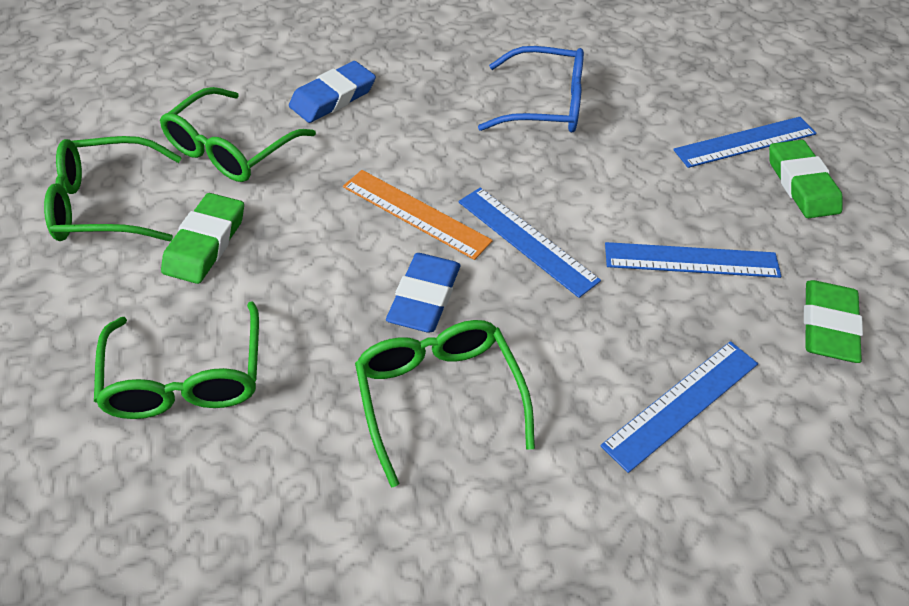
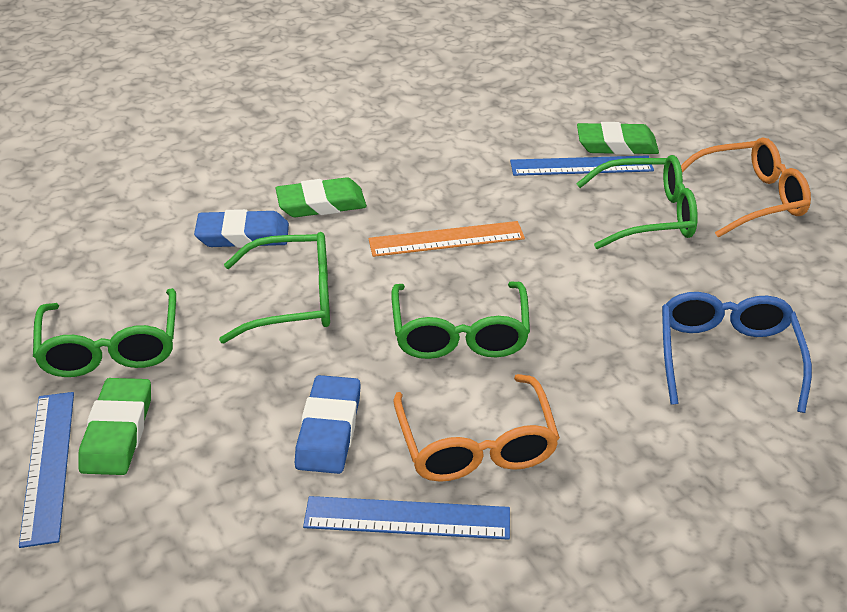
blue ruler: 4 -> 3
orange glasses: 0 -> 2

